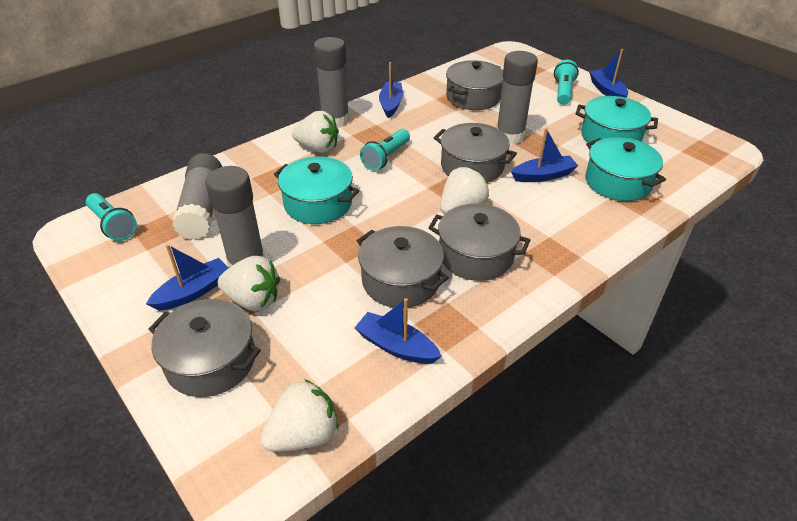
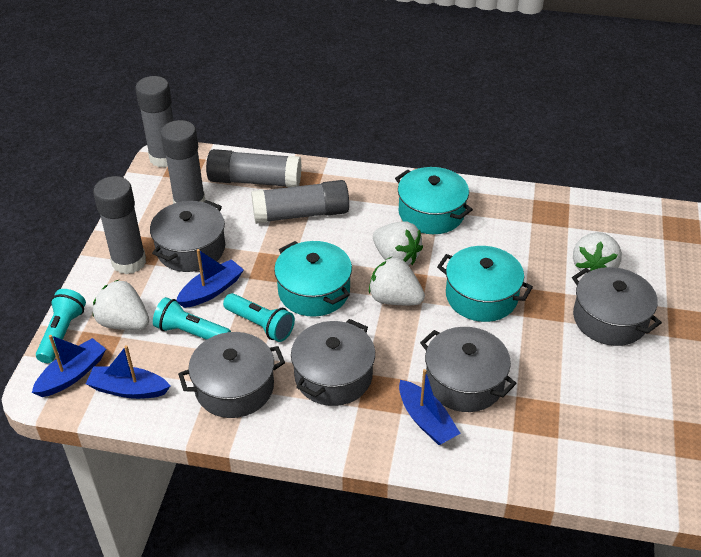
blue boat: 5 -> 4
grey glue stick: 4 -> 5

